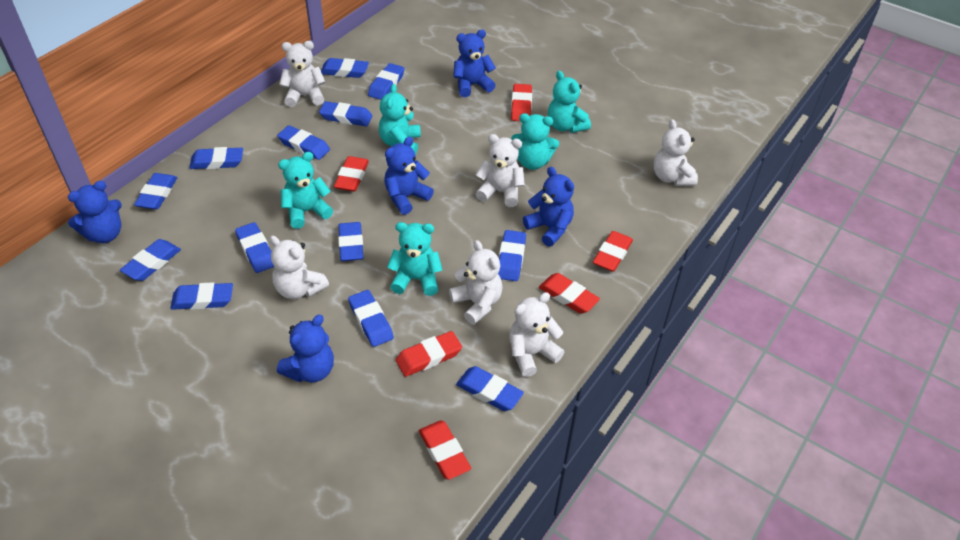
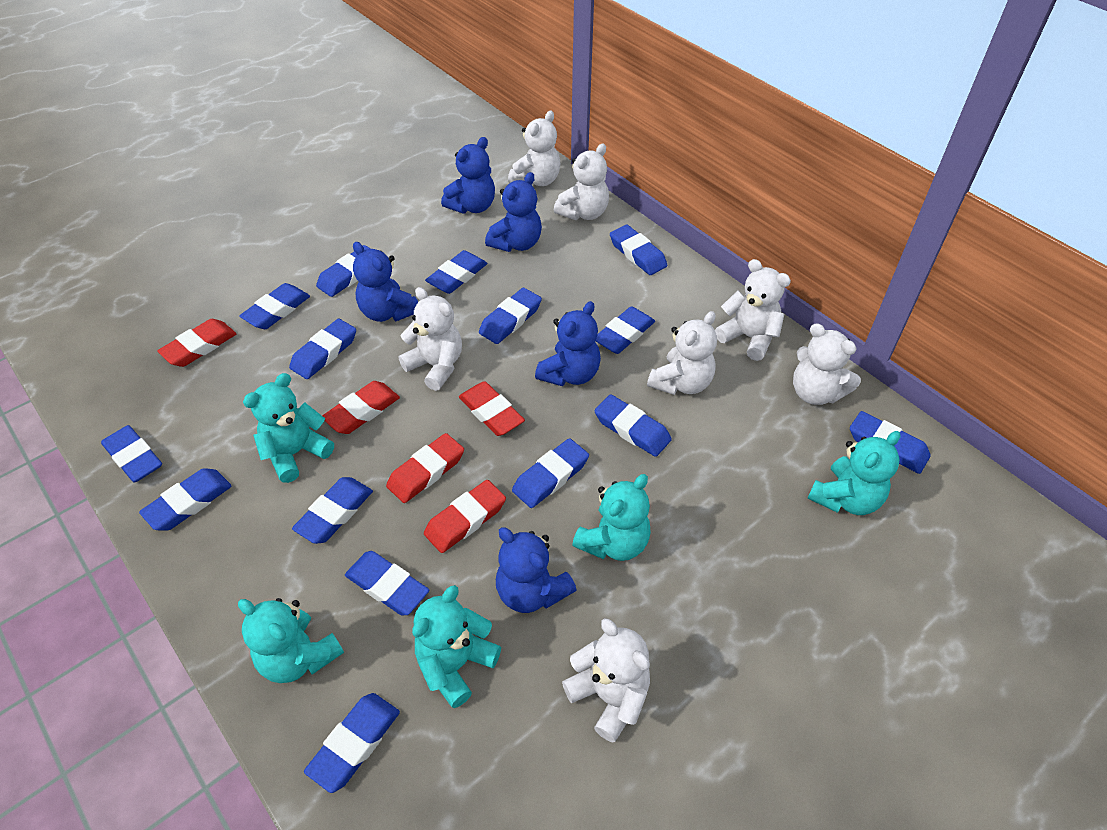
blue eraser: 13 -> 15
red eraser: 6 -> 5
white teddy bear: 6 -> 7

